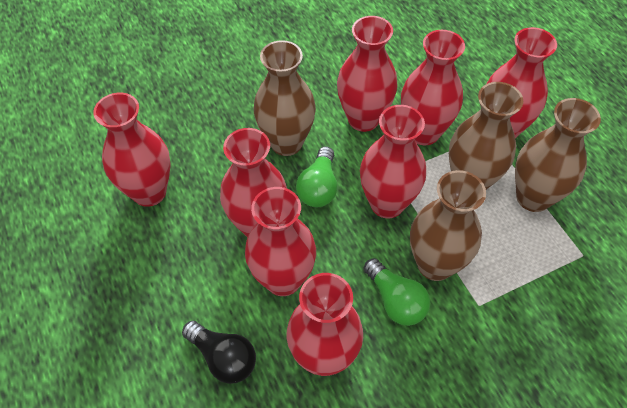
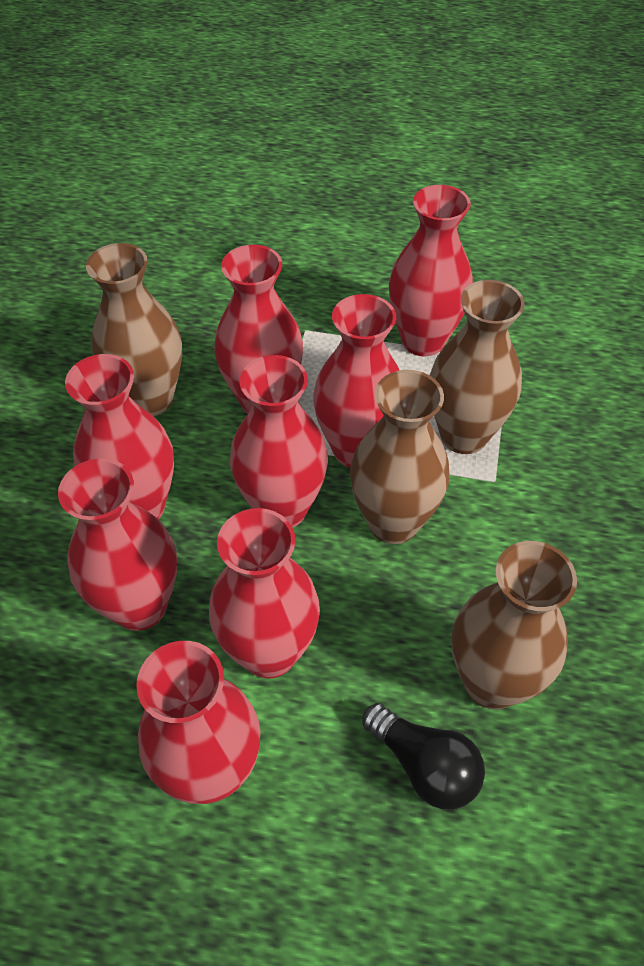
green light bulb: 2 -> 0

